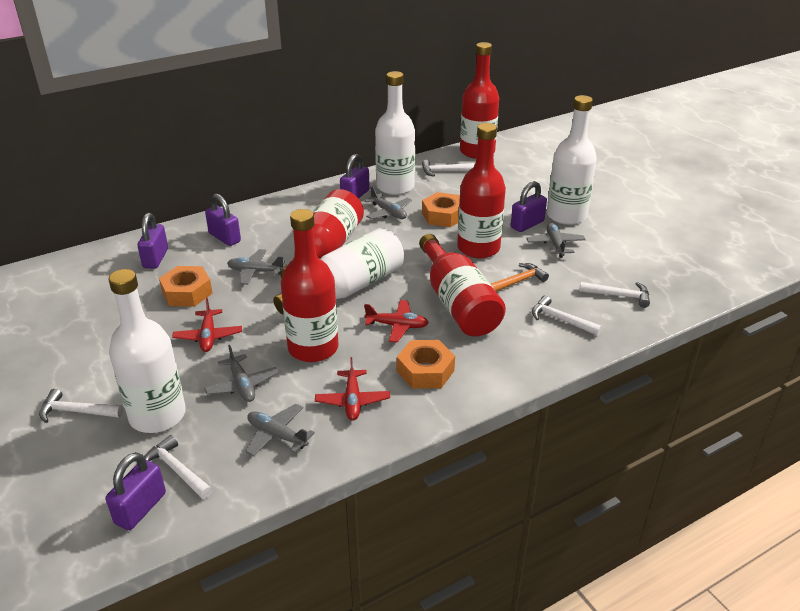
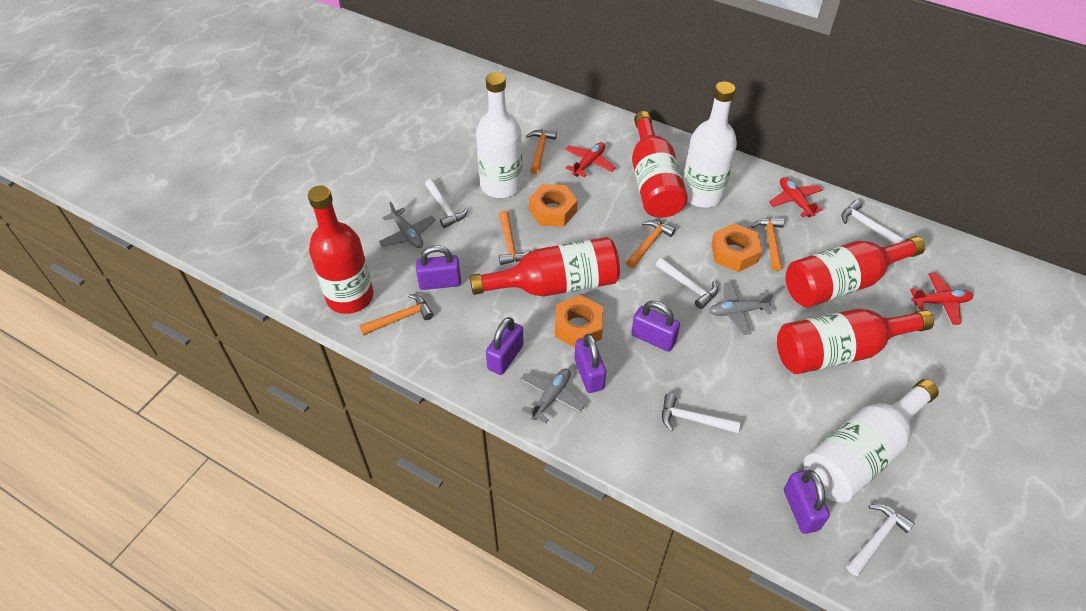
grey plane: 5 -> 3
orange hammer: 1 -> 5
white bottle: 4 -> 3

